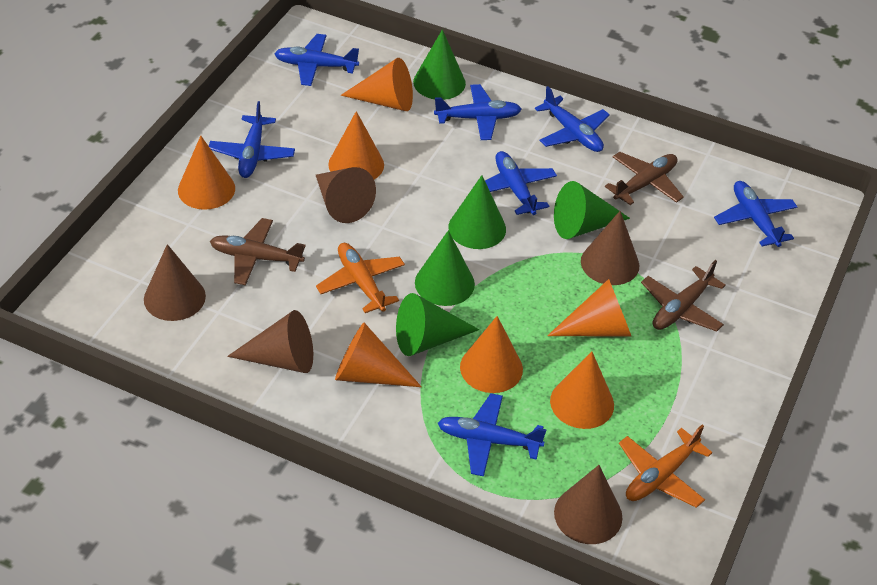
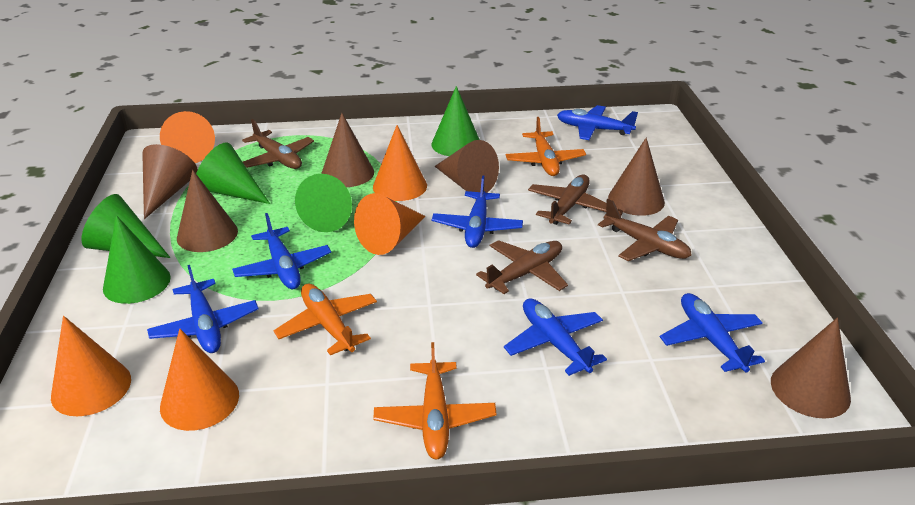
blue plane: 7 -> 6
brown cone: 5 -> 6
brown plane: 3 -> 4
orange cone: 7 -> 5
orange plane: 2 -> 3

